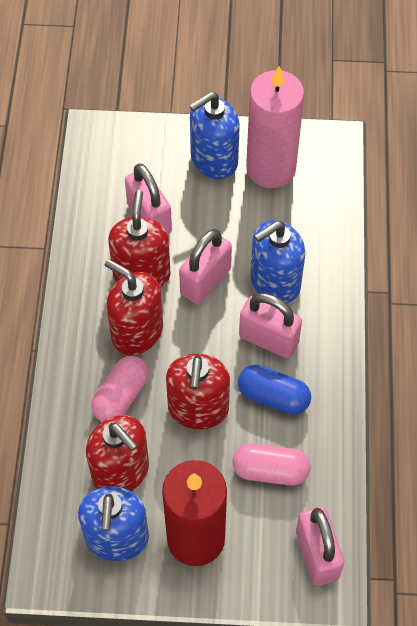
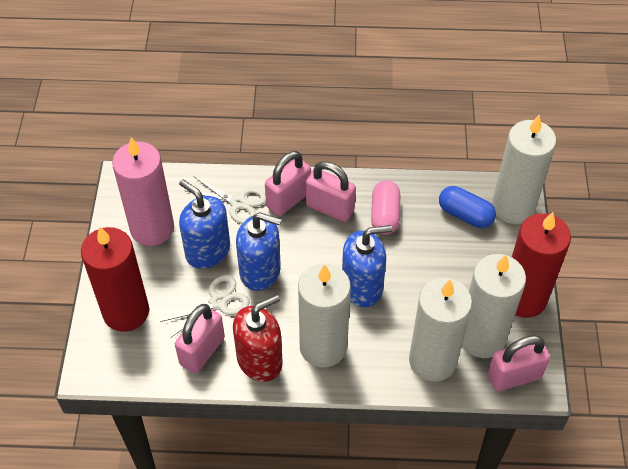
pink capsule: 2 -> 1
red candle: 1 -> 2
red soap dispenser: 4 -> 1
white candle: 0 -> 4
white scissors: 0 -> 2

